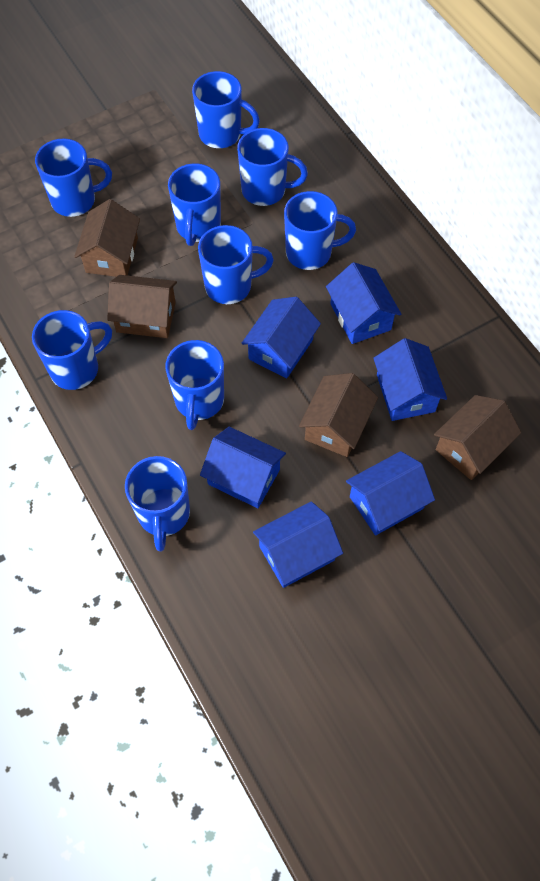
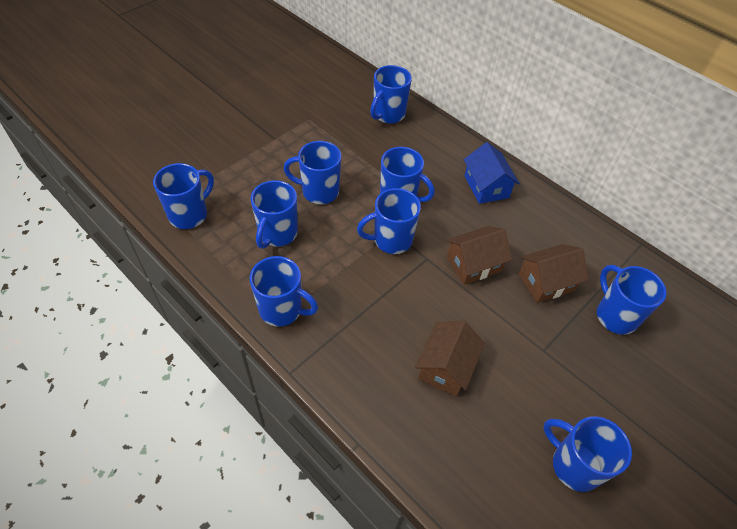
blue house: 6 -> 1
brown house: 4 -> 3

